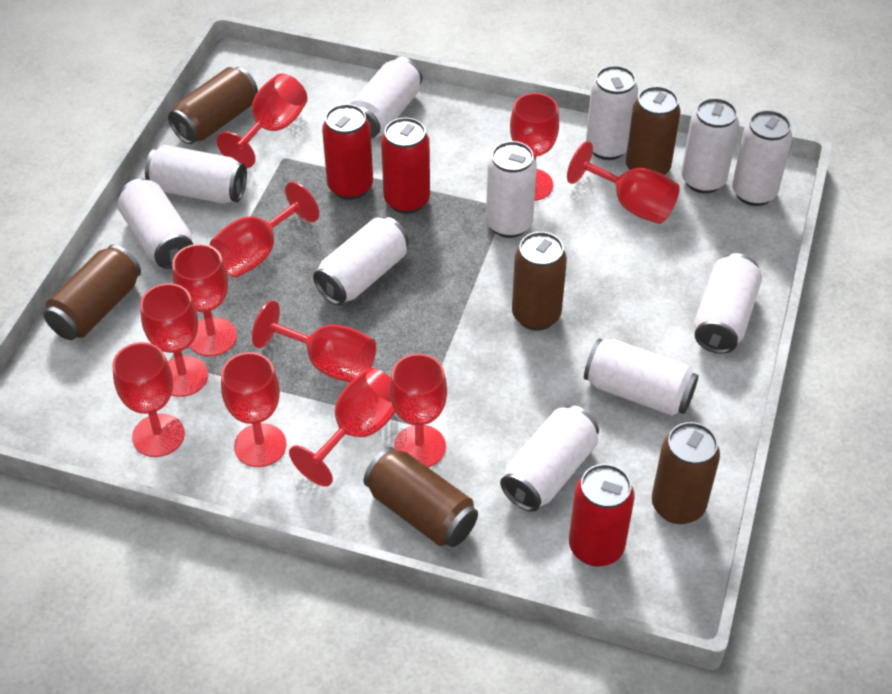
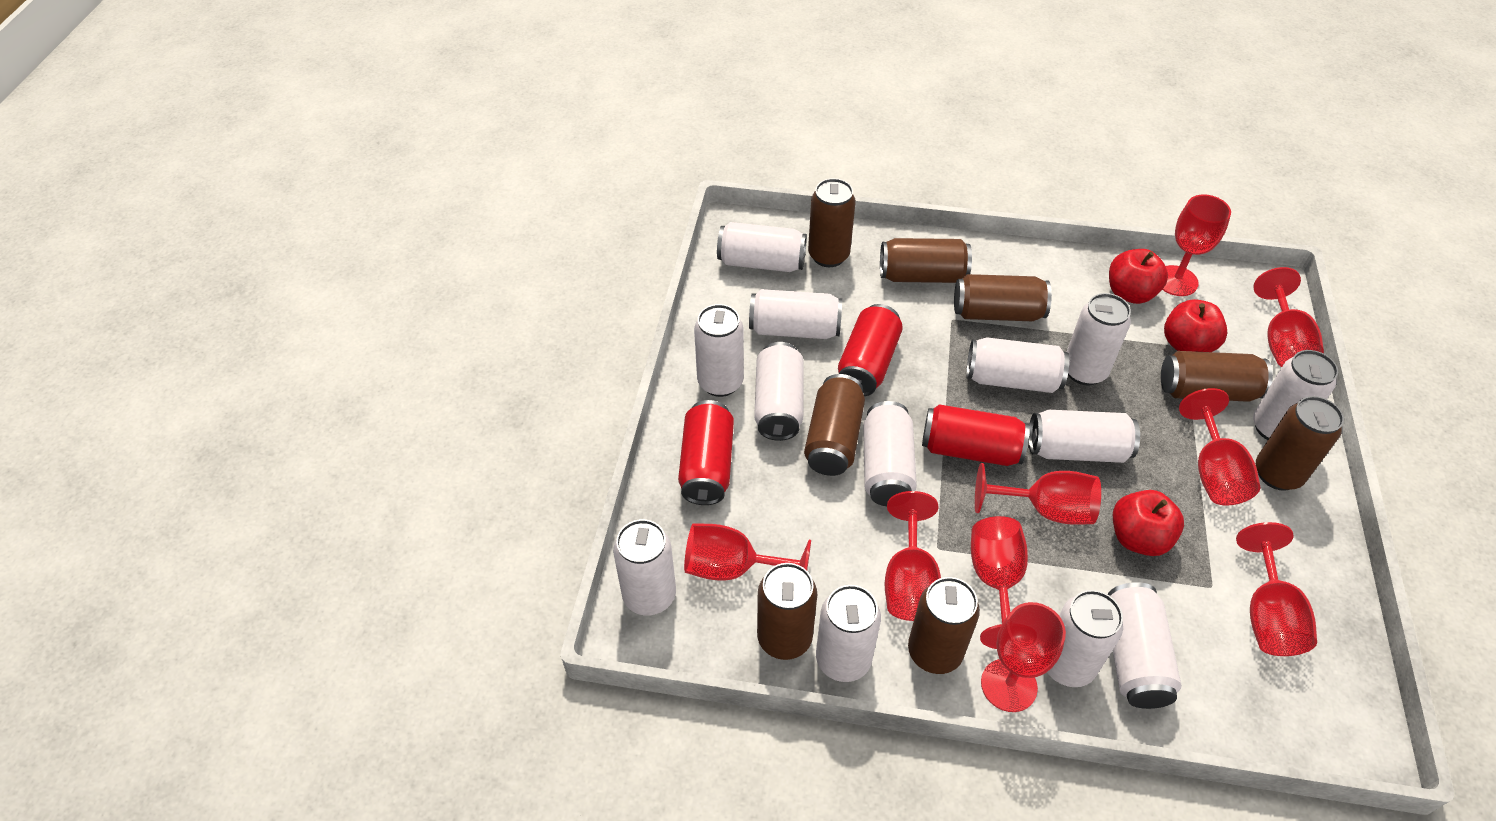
brown can: 6 -> 8
red apple: 0 -> 3
red goblet: 11 -> 9
white can: 11 -> 13

